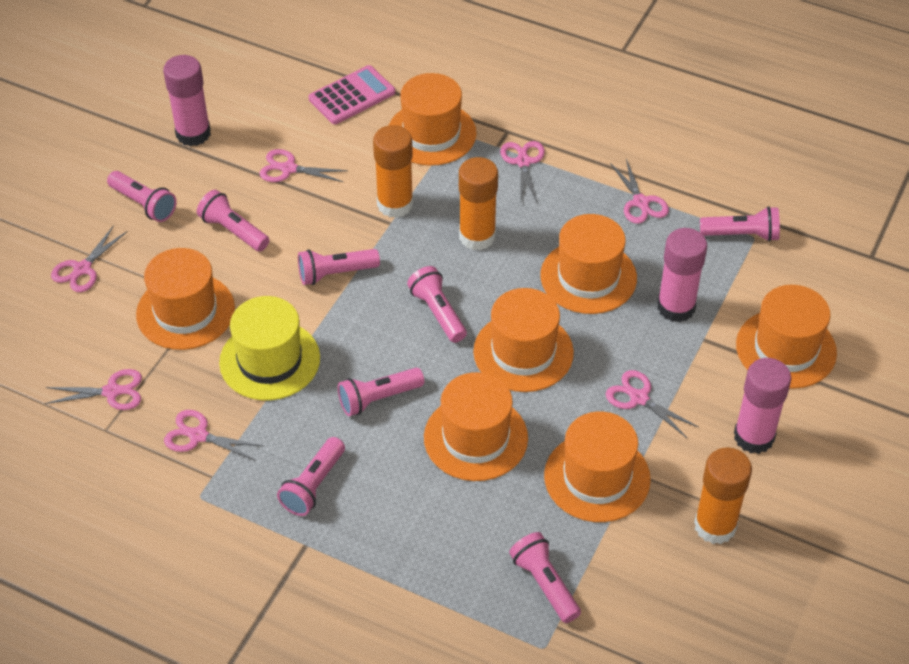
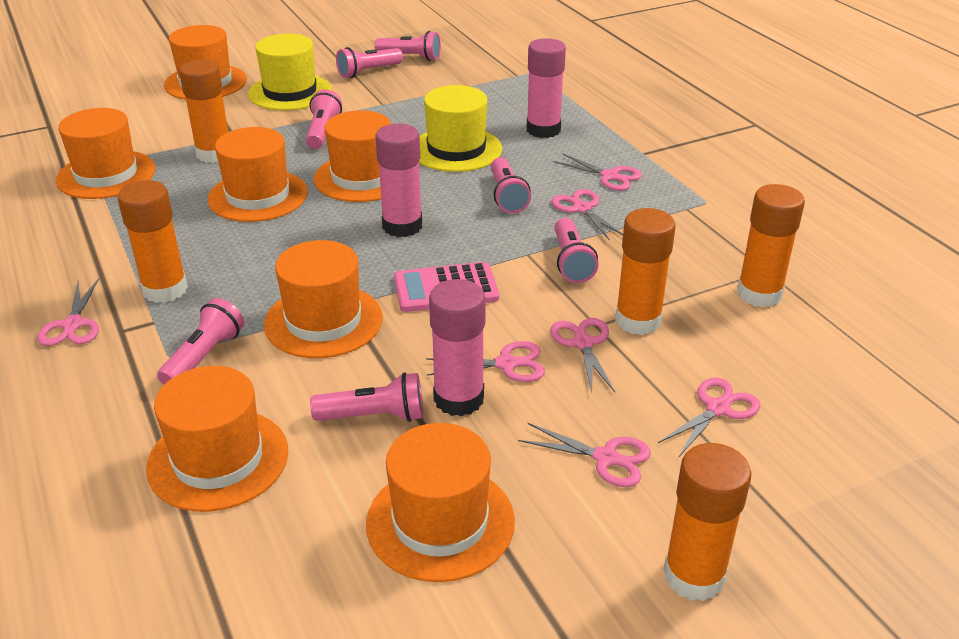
orange glue stick: 3 -> 5
pink flashlight: 8 -> 7
yellow hat: 1 -> 2

